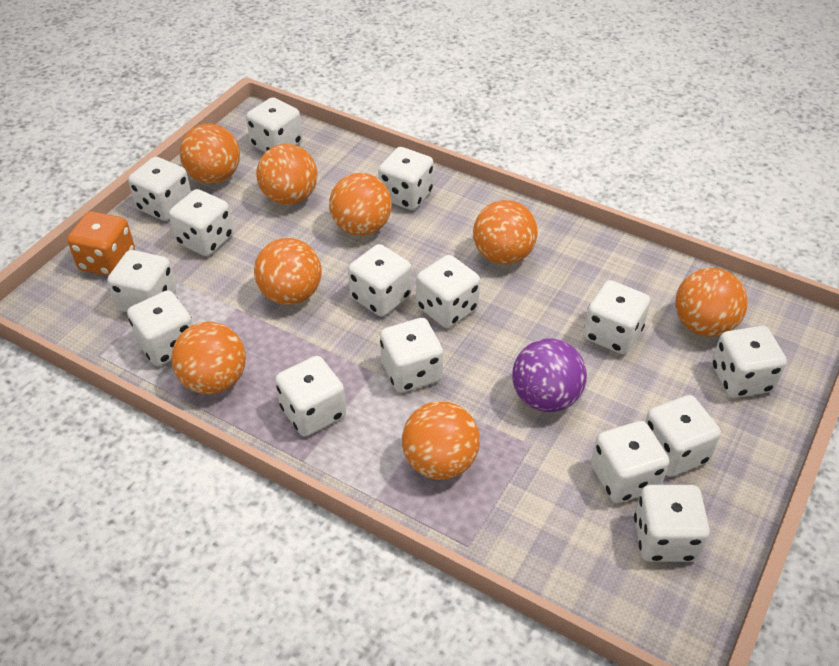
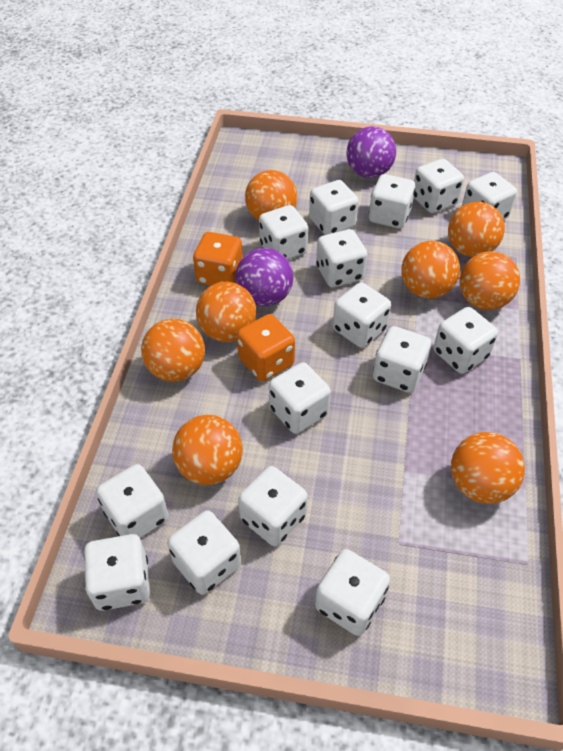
orange dice: 1 -> 2
purple ball: 1 -> 2

